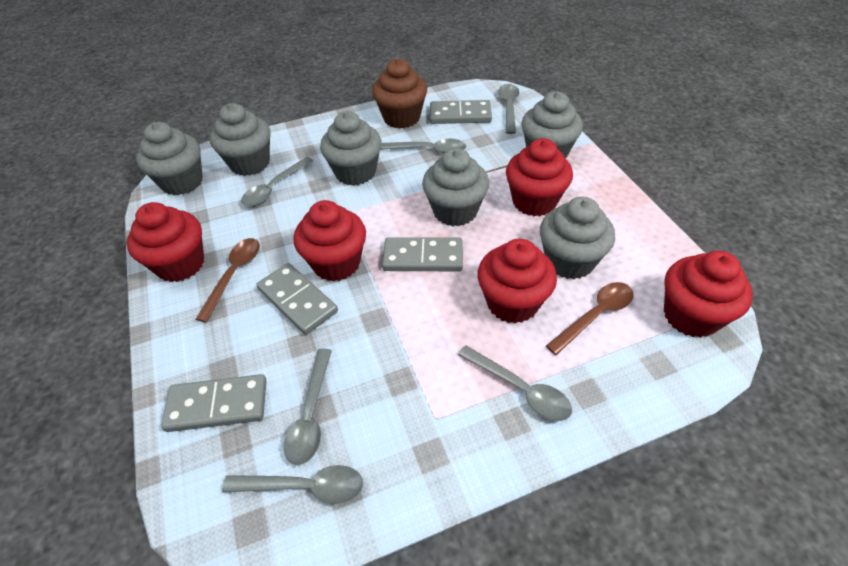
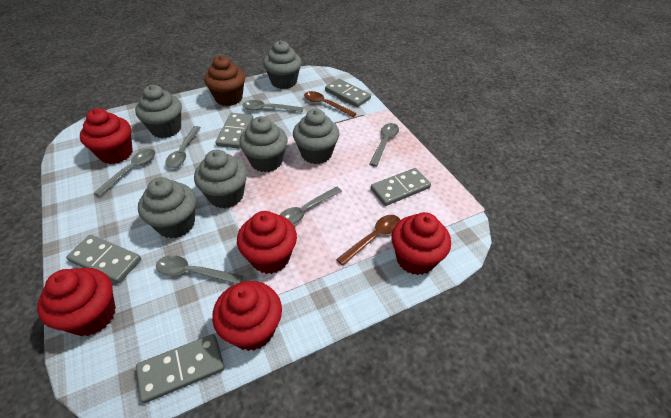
grey domino: 4 -> 5

